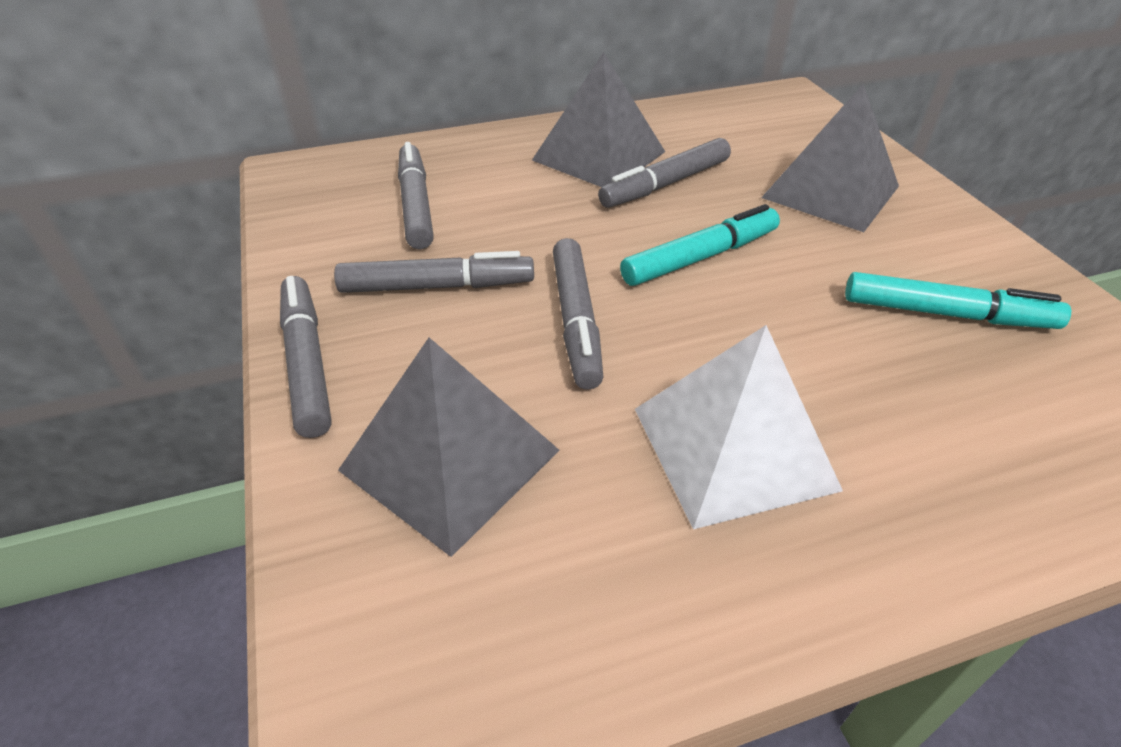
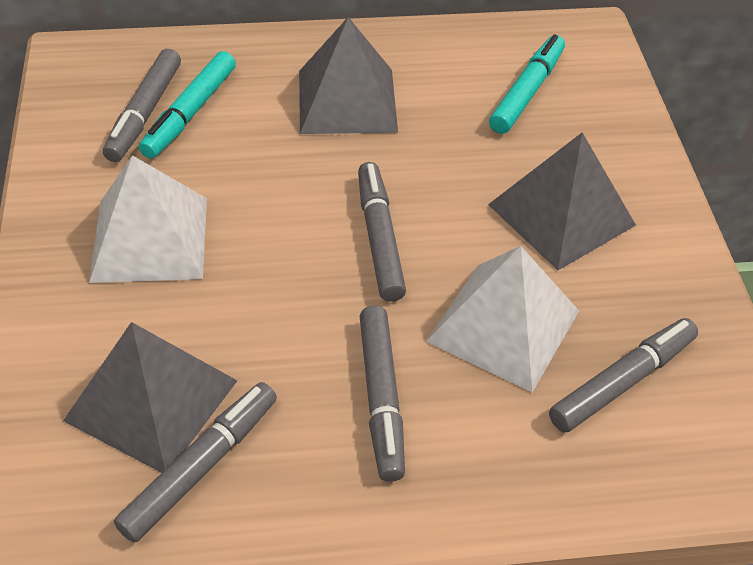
white pyramid: 1 -> 2

